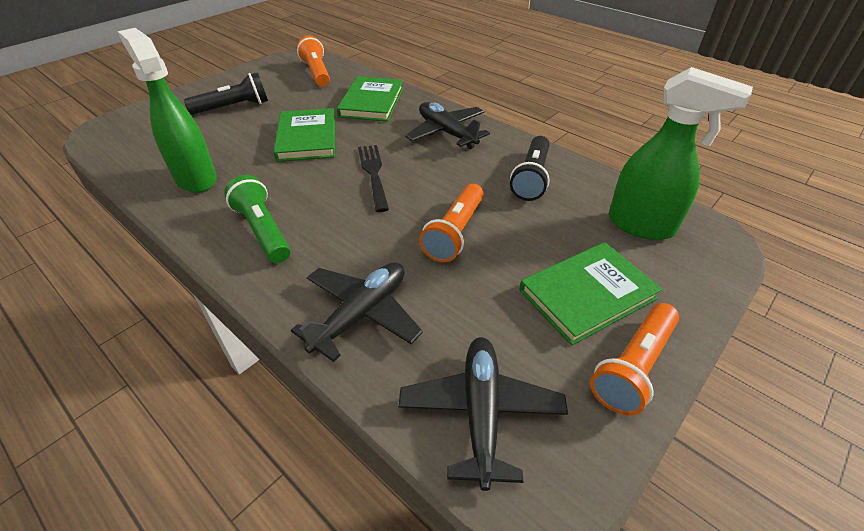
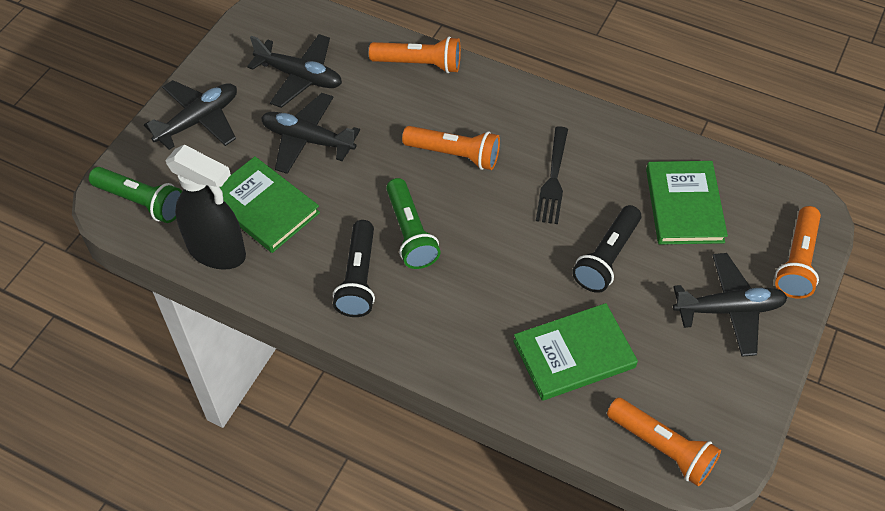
black plane: 3 -> 4
black spray bottle: 0 -> 1
green flashlight: 1 -> 2
green spray bottle: 2 -> 0
orange flashlight: 3 -> 4

